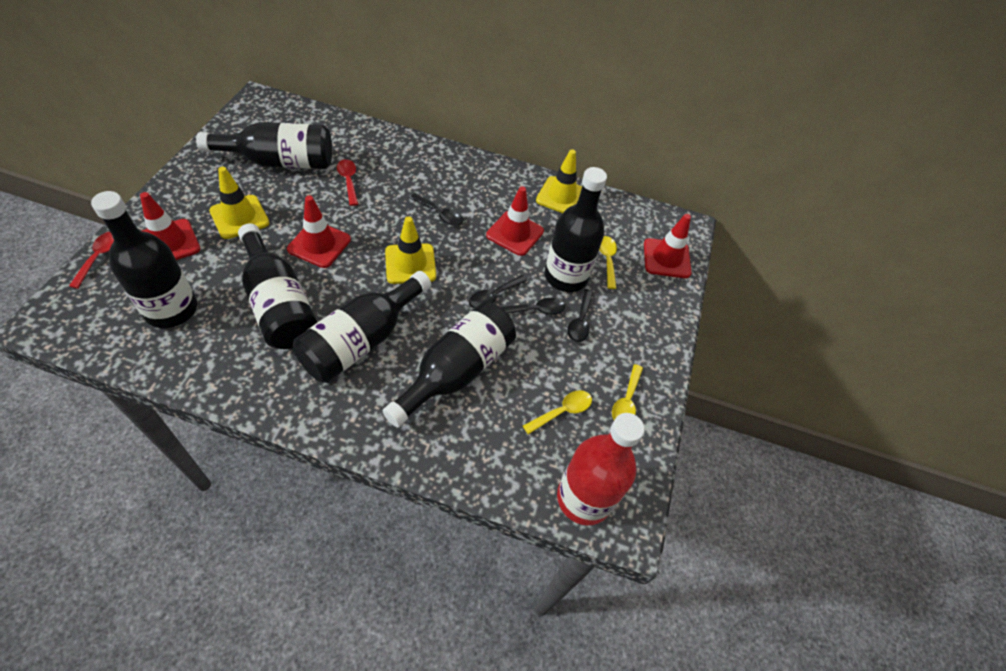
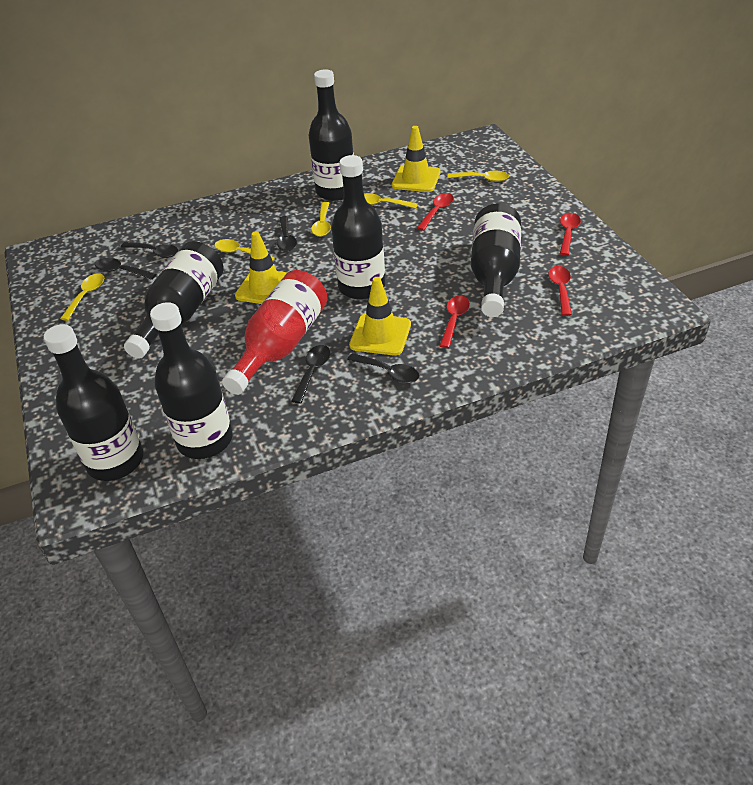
black spoon: 4 -> 5
red spoon: 2 -> 4
red traffic cone: 4 -> 0
yellow spoon: 3 -> 5

